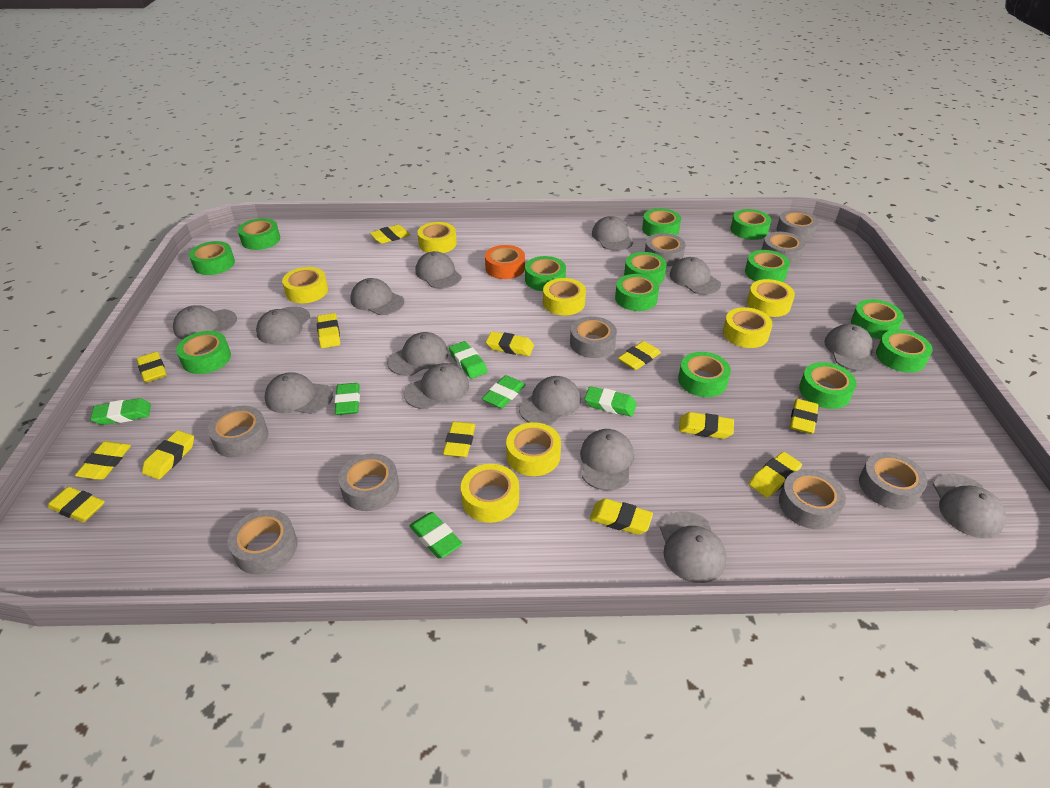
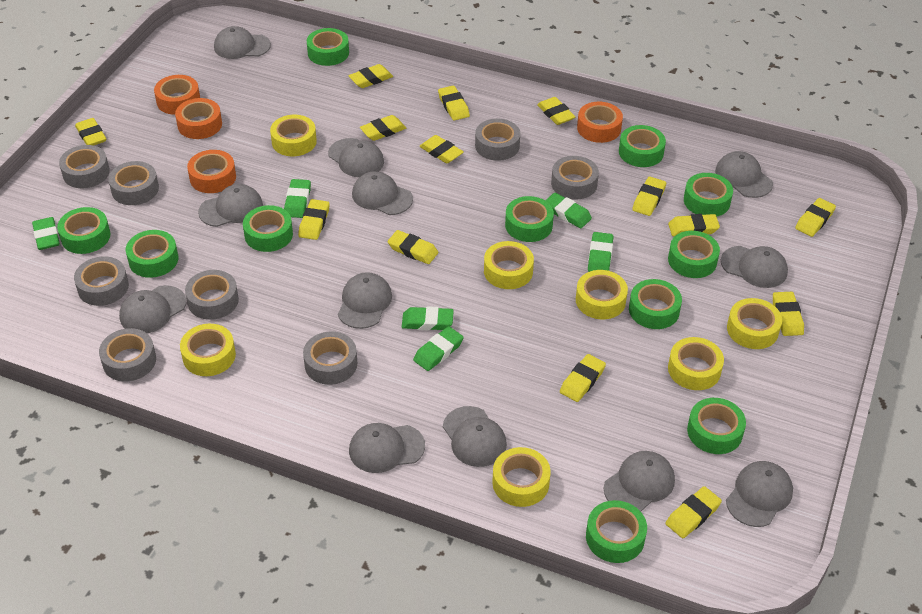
green tape: 13 -> 11
grey cap: 14 -> 12
grey tape: 9 -> 8
orange tape: 1 -> 4
yellow eraser: 13 -> 14

